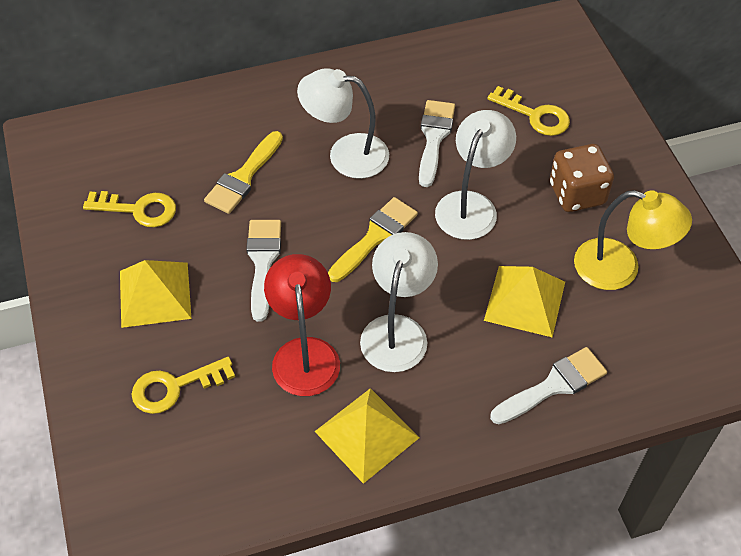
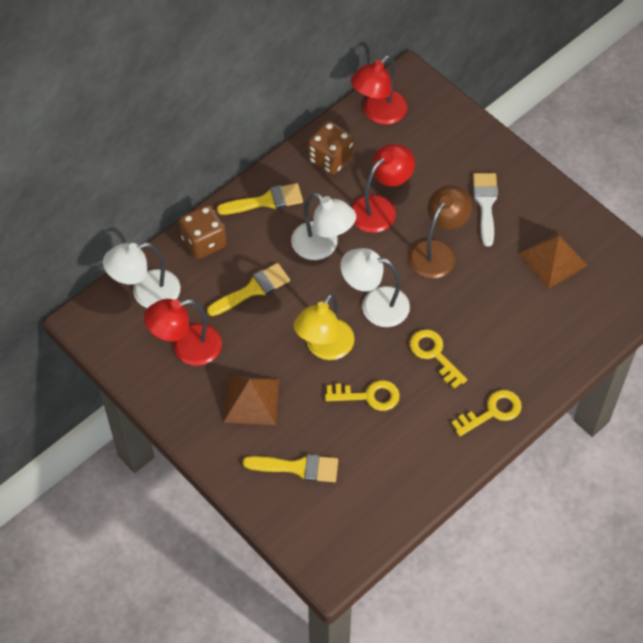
brown dice: 1 -> 2
brown lamp: 0 -> 1
brown pyramid: 0 -> 2
red lamp: 1 -> 3
white brush: 3 -> 1
yellow brush: 2 -> 3
yellow pyramid: 3 -> 0

